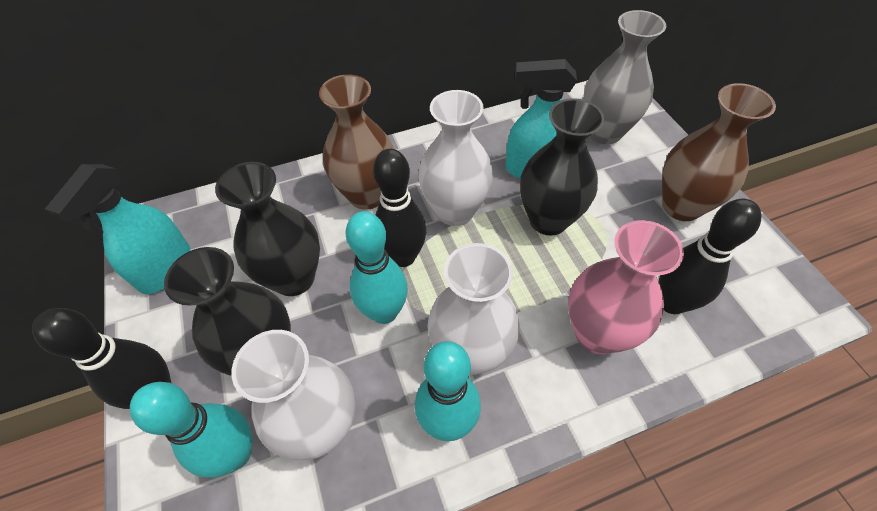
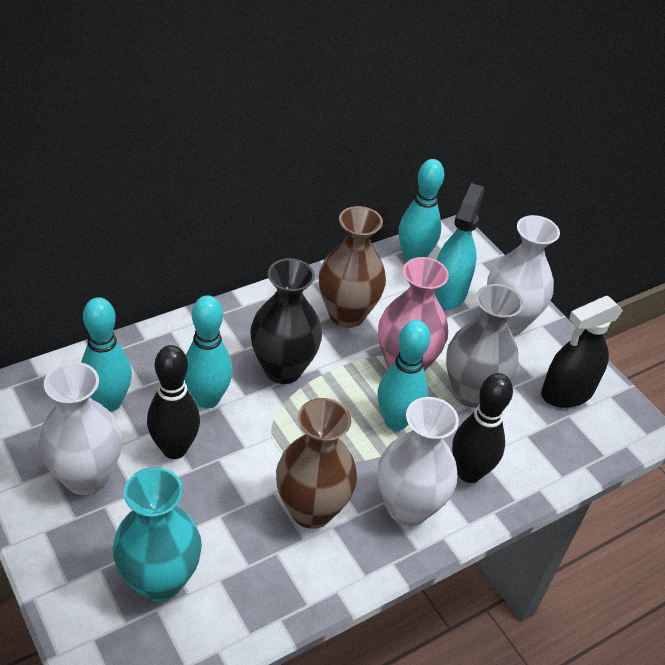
black bowling pin: 3 -> 2
black spray bottle: 0 -> 1
black vase: 3 -> 1
turquoise bowling pin: 3 -> 4
turquoise spray bottle: 2 -> 1
turquoise vase: 0 -> 1

